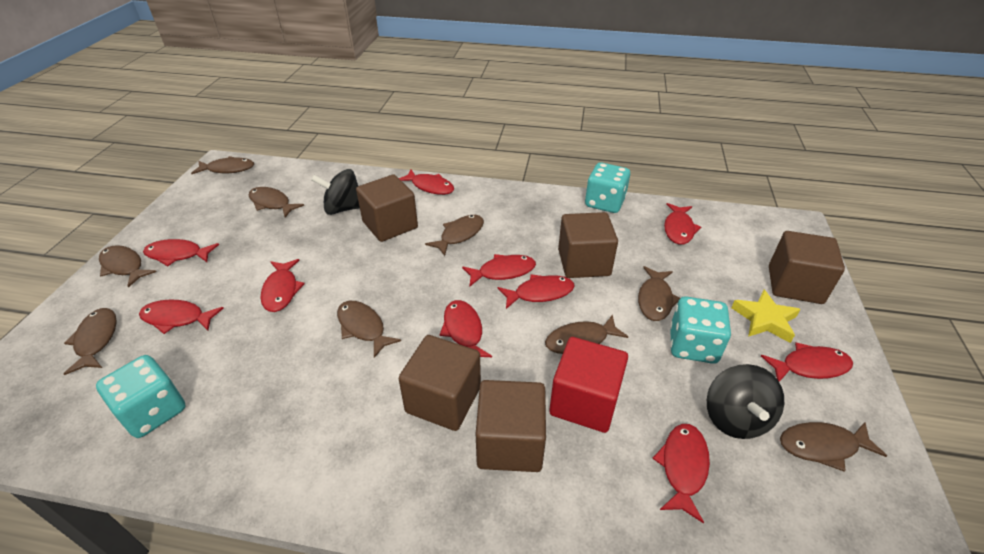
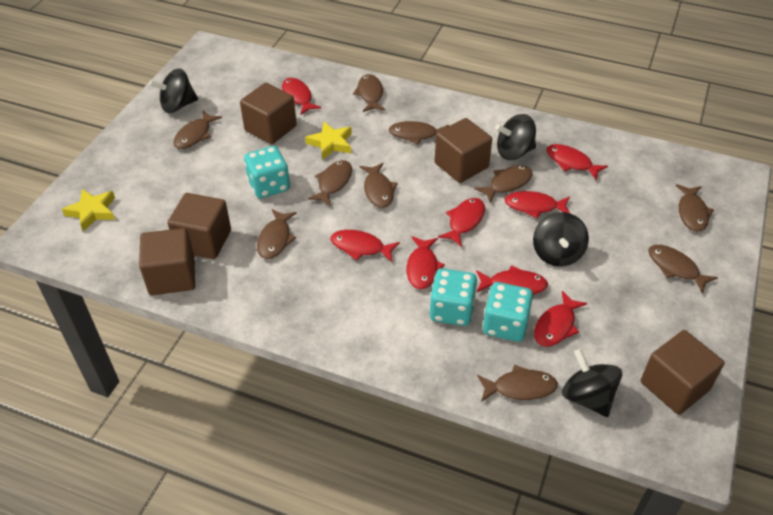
black spinning top: 2 -> 4
brown fish: 9 -> 10
red cube: 1 -> 0
red fish: 10 -> 8
yellow star: 1 -> 2

